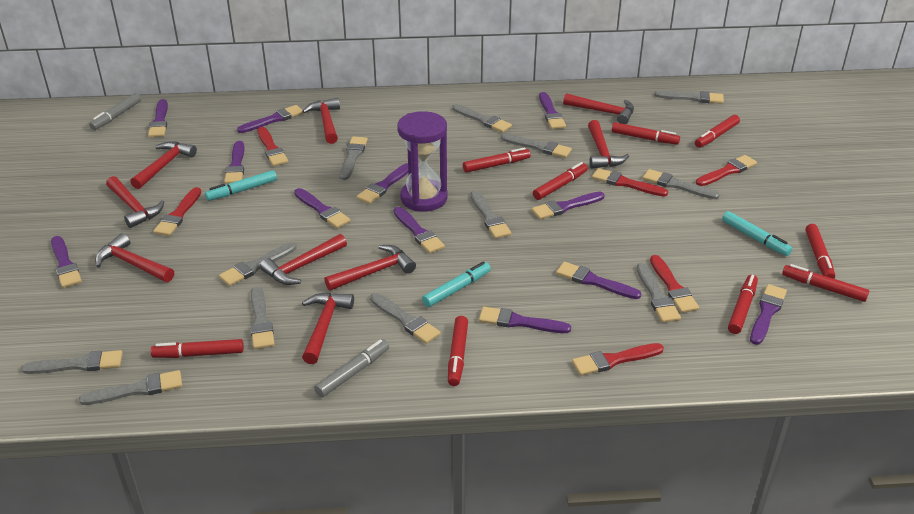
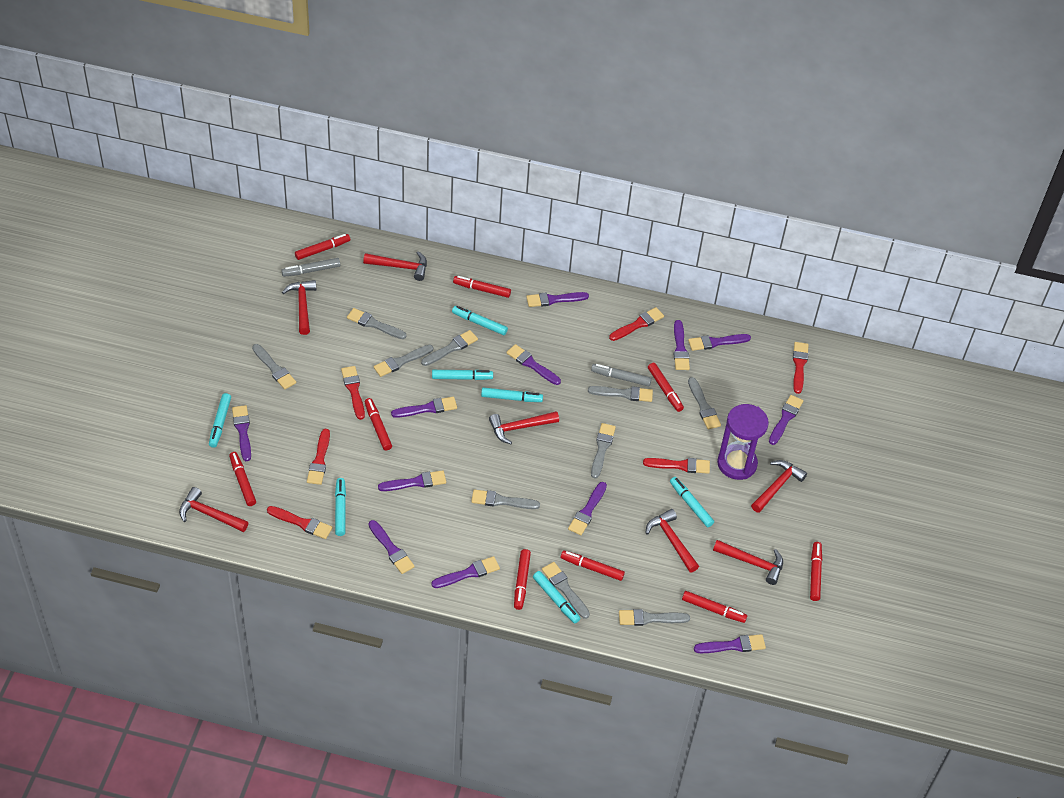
grey brush: 12 -> 10
red hammer: 9 -> 7
turquoise marker: 3 -> 7

